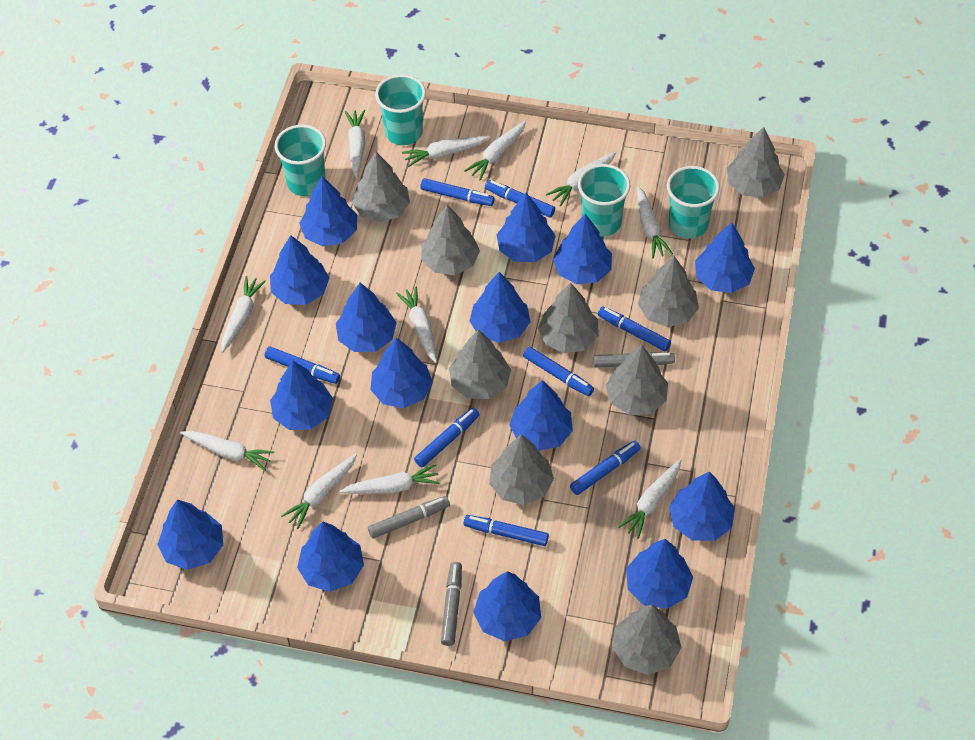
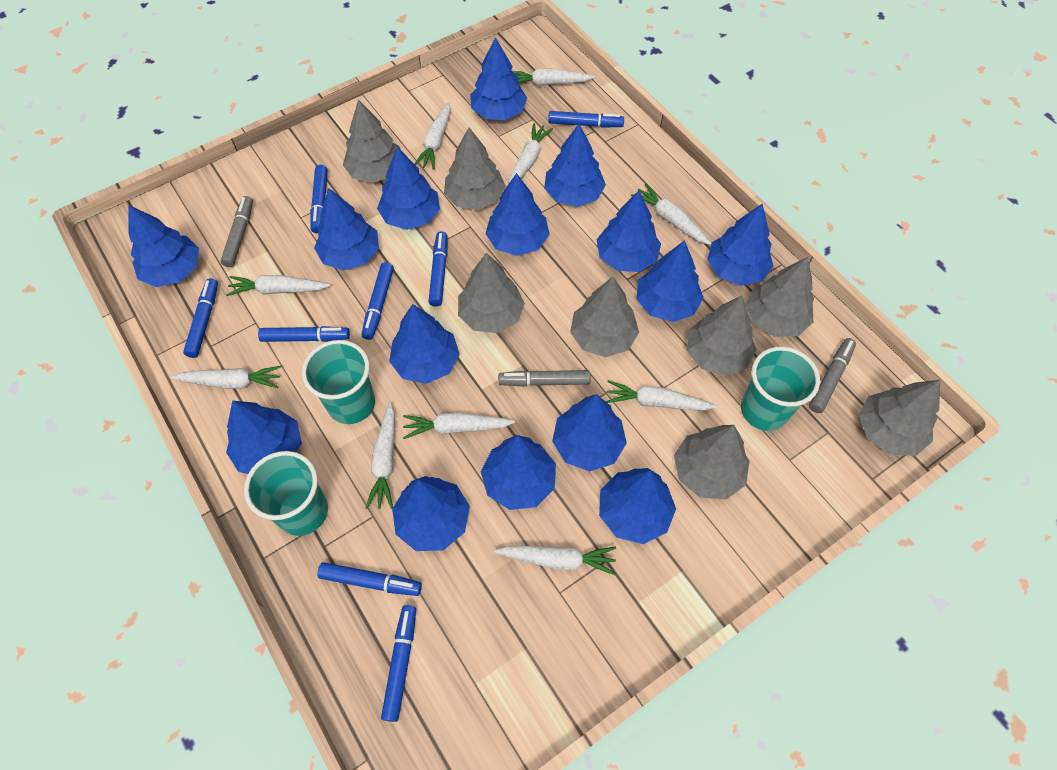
grey tree: 9 -> 8
turquoise cup: 4 -> 3
white carrot: 11 -> 10

